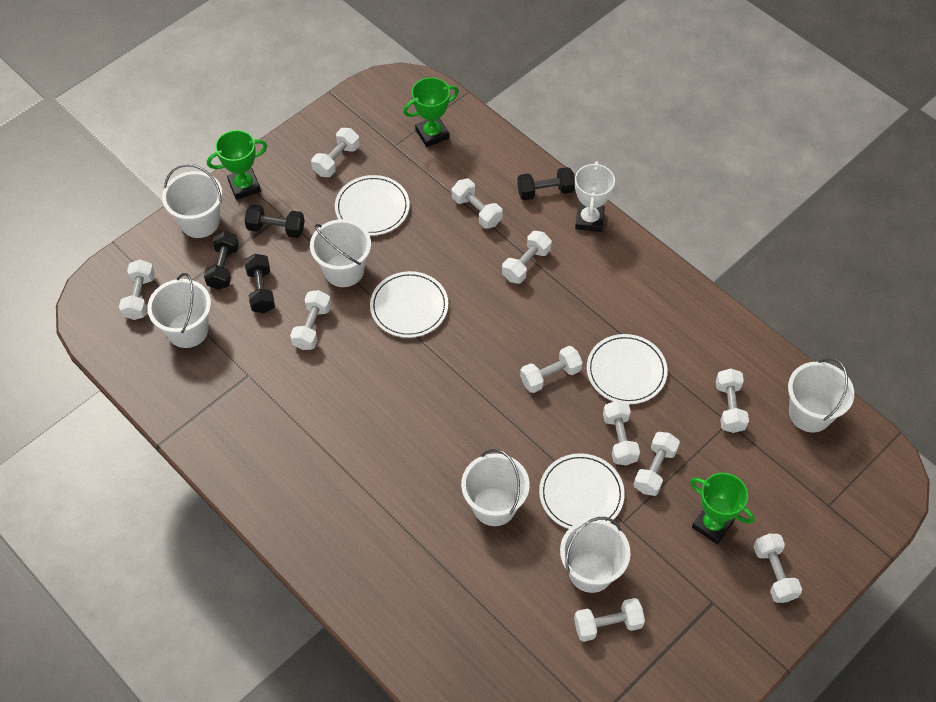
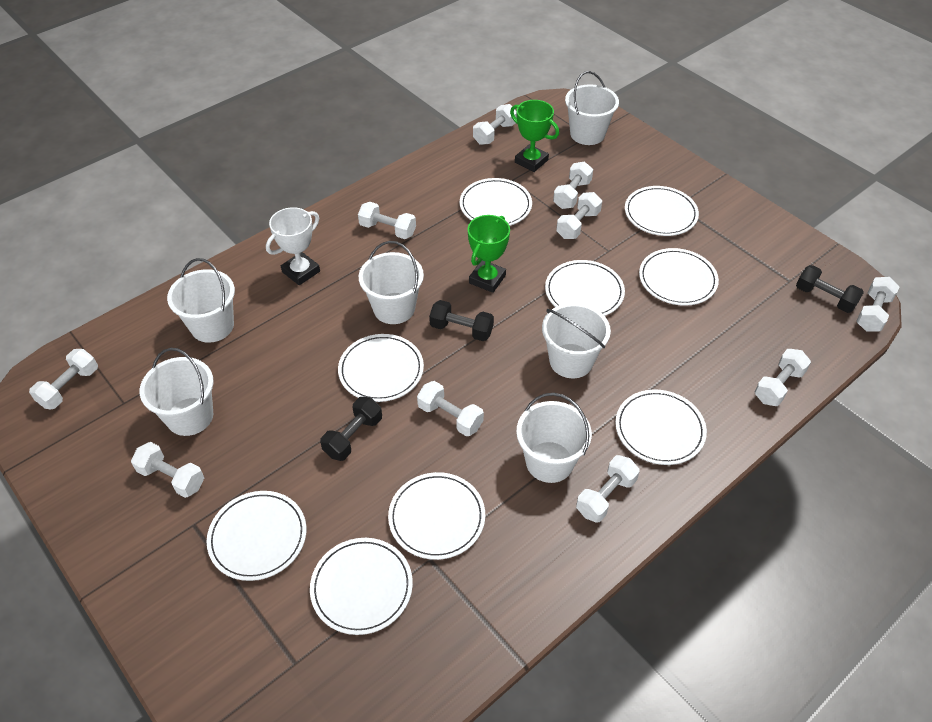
black dumbbell: 4 -> 3
green trophy: 3 -> 2
white dumbbell: 11 -> 10
white plate: 4 -> 9

